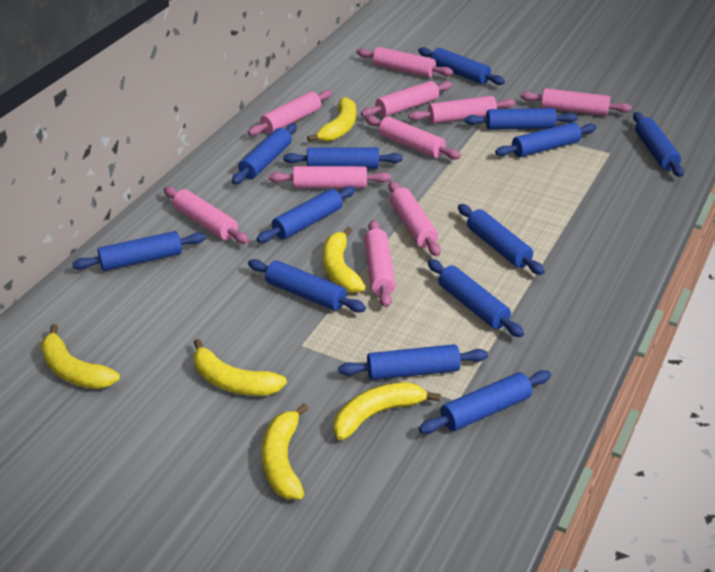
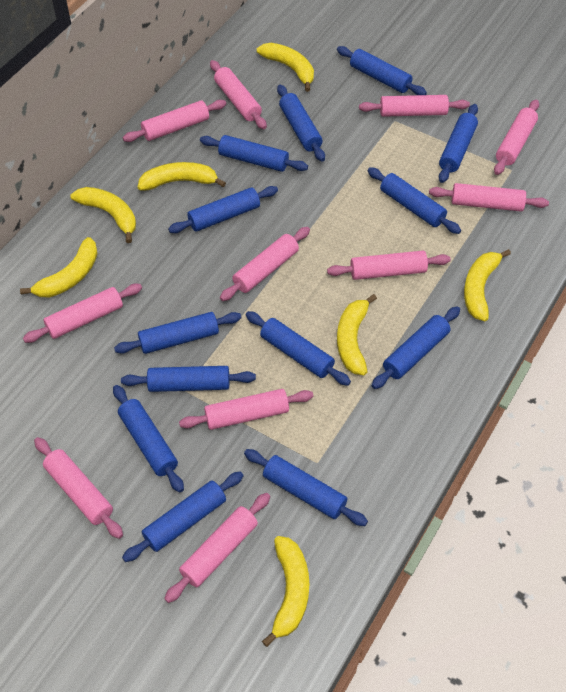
pink rolling pin: 10 -> 11
yellow banana: 6 -> 7

